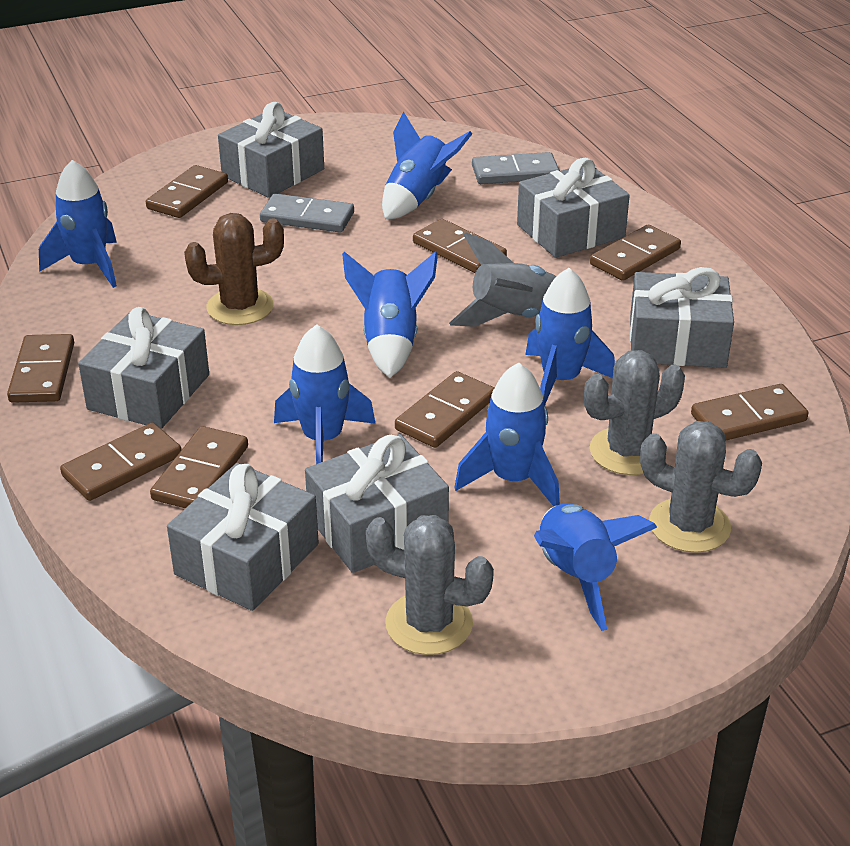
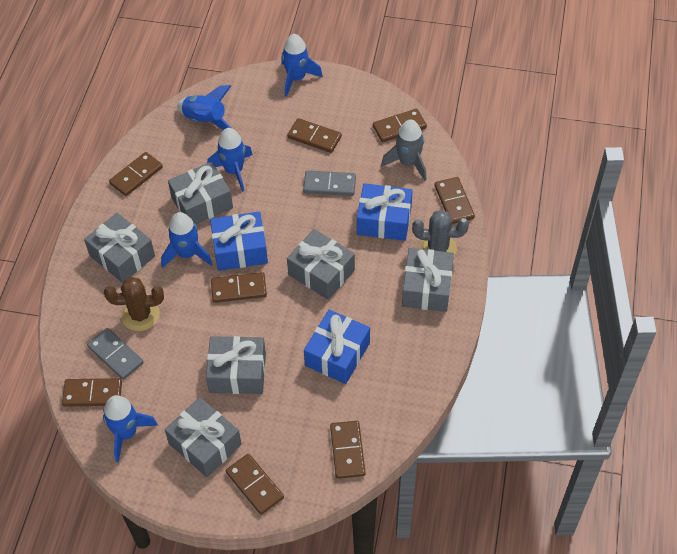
blue gift: 0 -> 3
blue rocket: 7 -> 5
grey cactus: 3 -> 1

